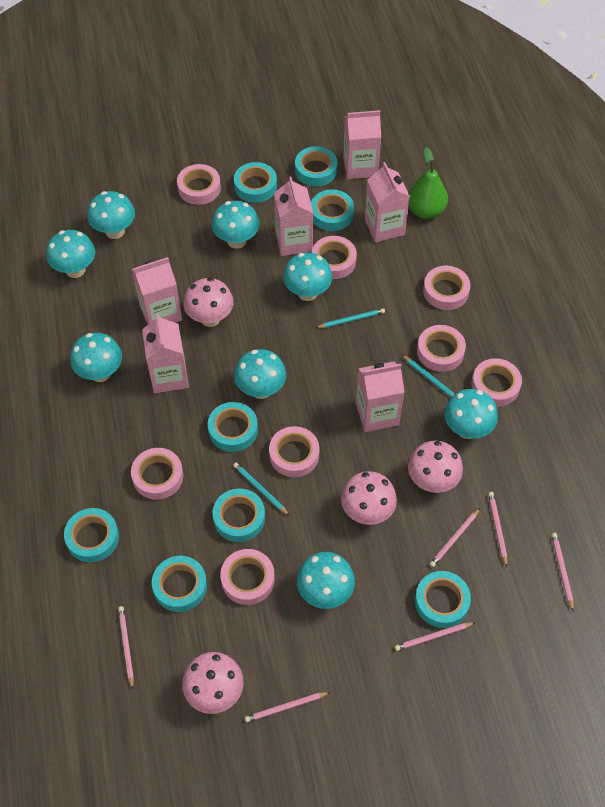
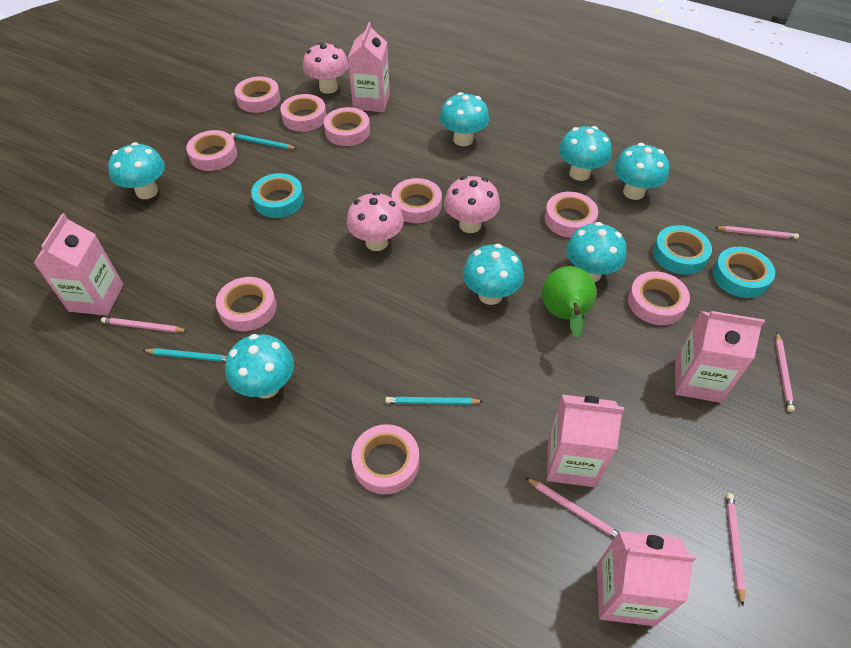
pink carton: 6 -> 5
pink mushroom: 4 -> 3
pink pencil: 6 -> 5
pink tape: 8 -> 9
turquoise mushroom: 8 -> 7
turquoise tape: 8 -> 3

